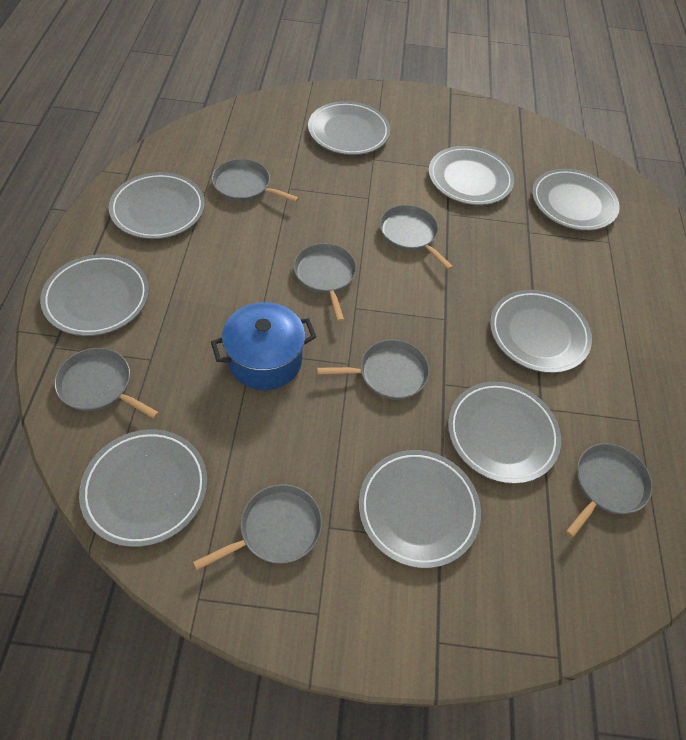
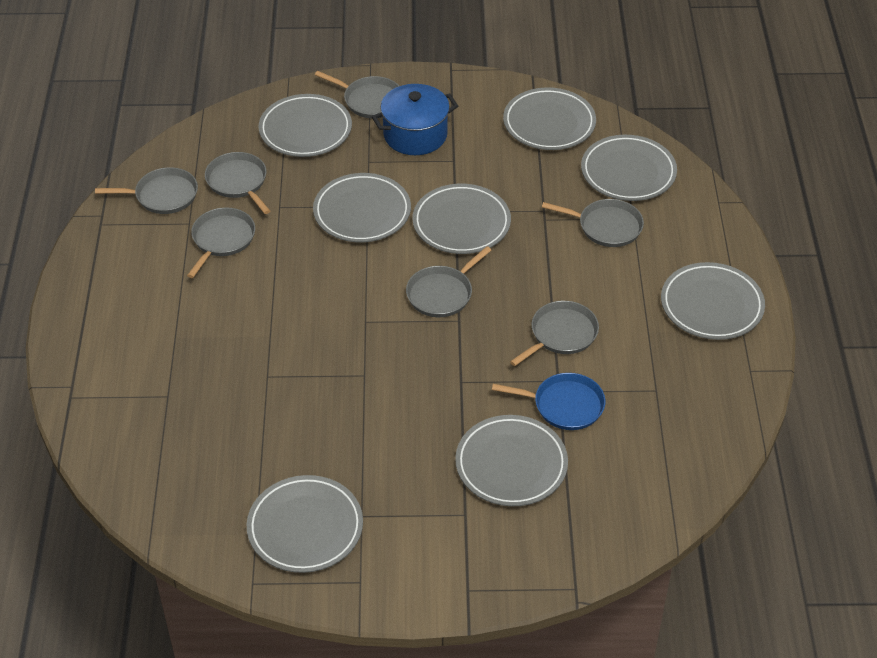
blue pan: 0 -> 1
grey plate: 9 -> 8

